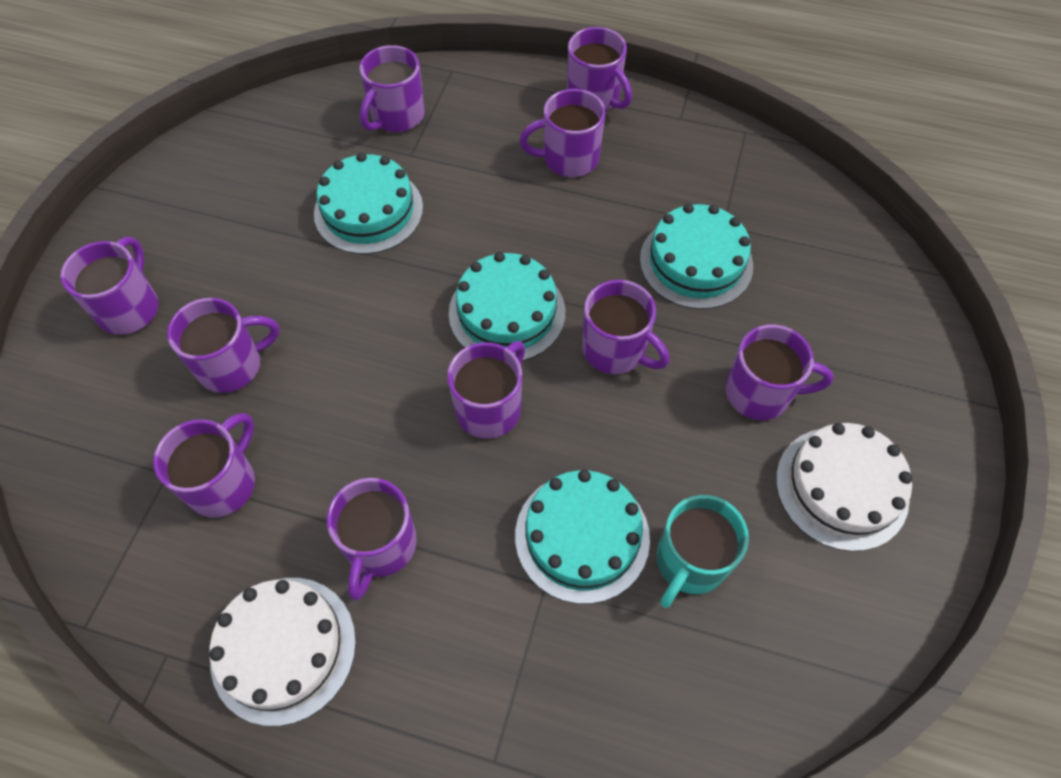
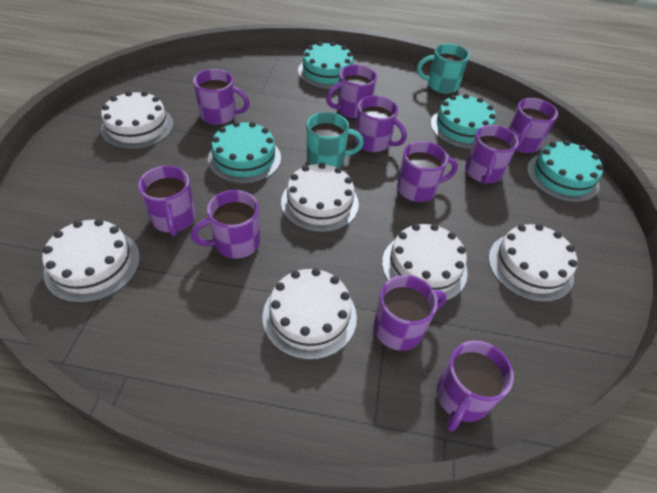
turquoise mug: 1 -> 2
white cake: 2 -> 6

